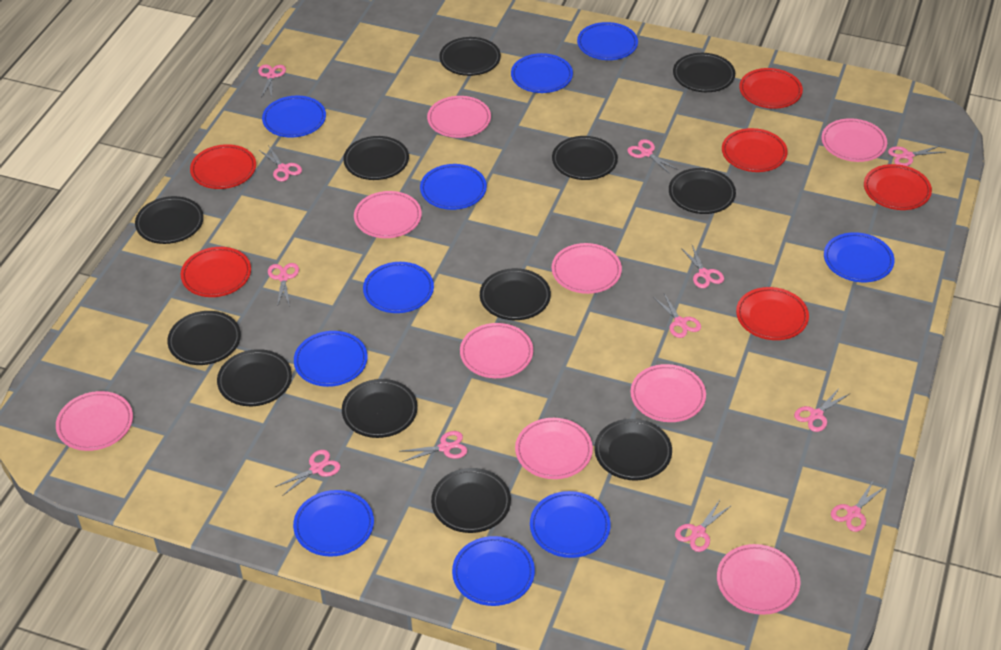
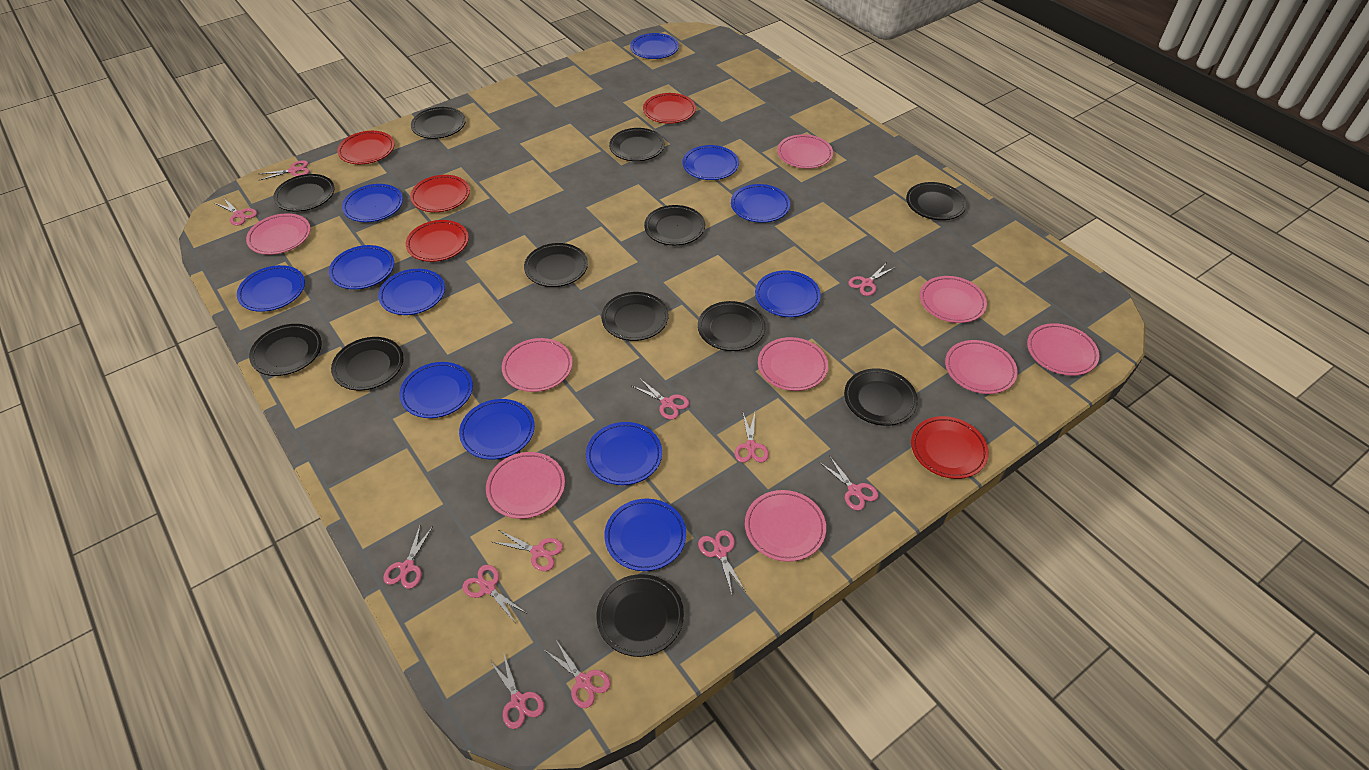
blue plate: 10 -> 12
red plate: 6 -> 5

